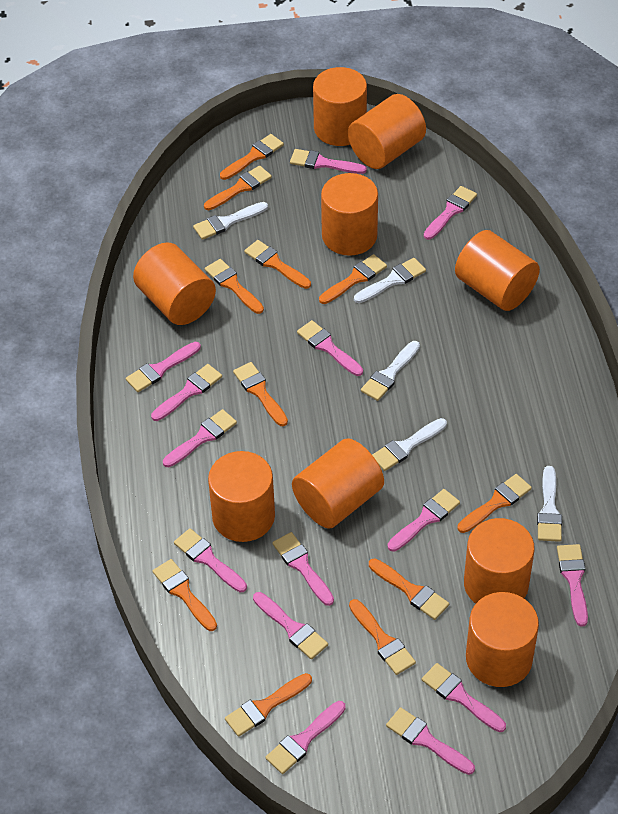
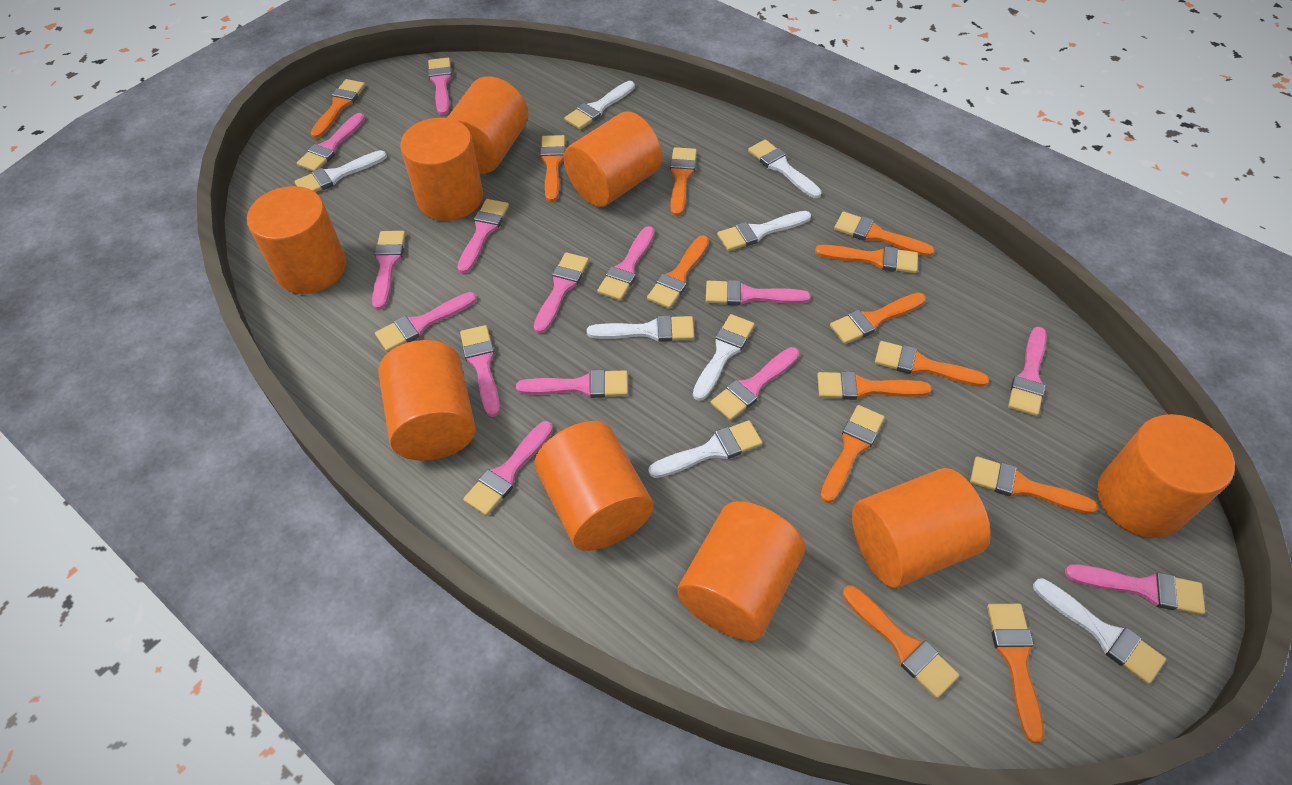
orange brush: 11 -> 13
white brush: 5 -> 8

